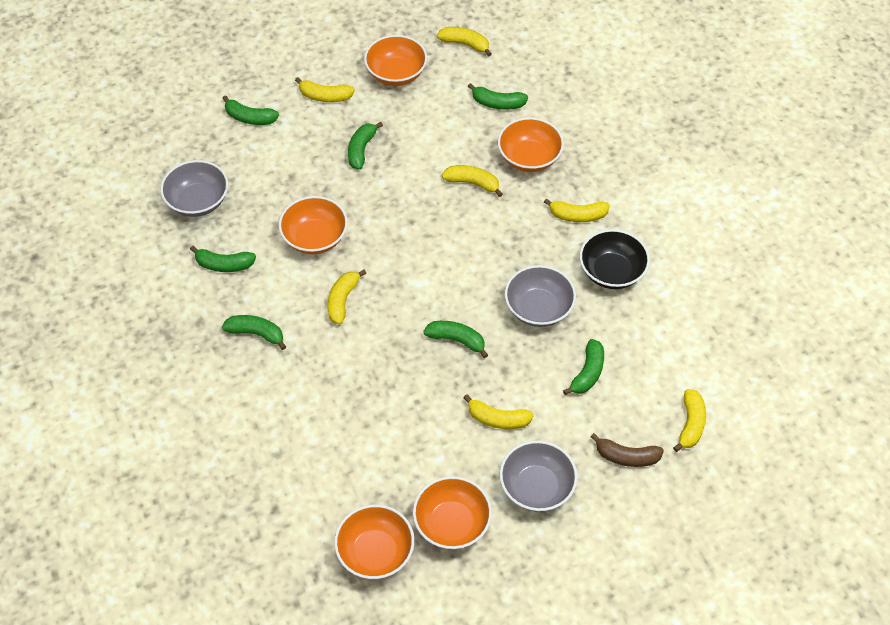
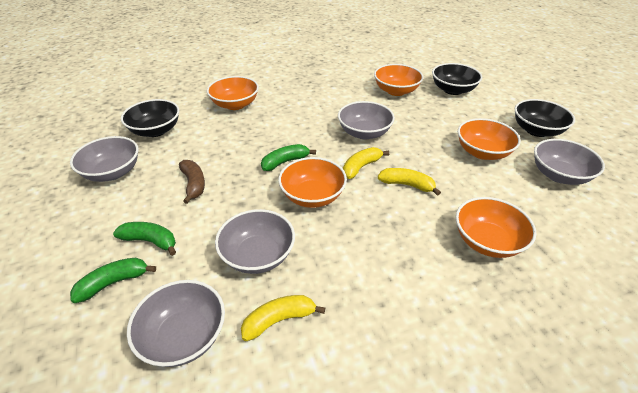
black bowl: 1 -> 3
green banana: 7 -> 3
grey bowl: 3 -> 5
yellow banana: 7 -> 3

